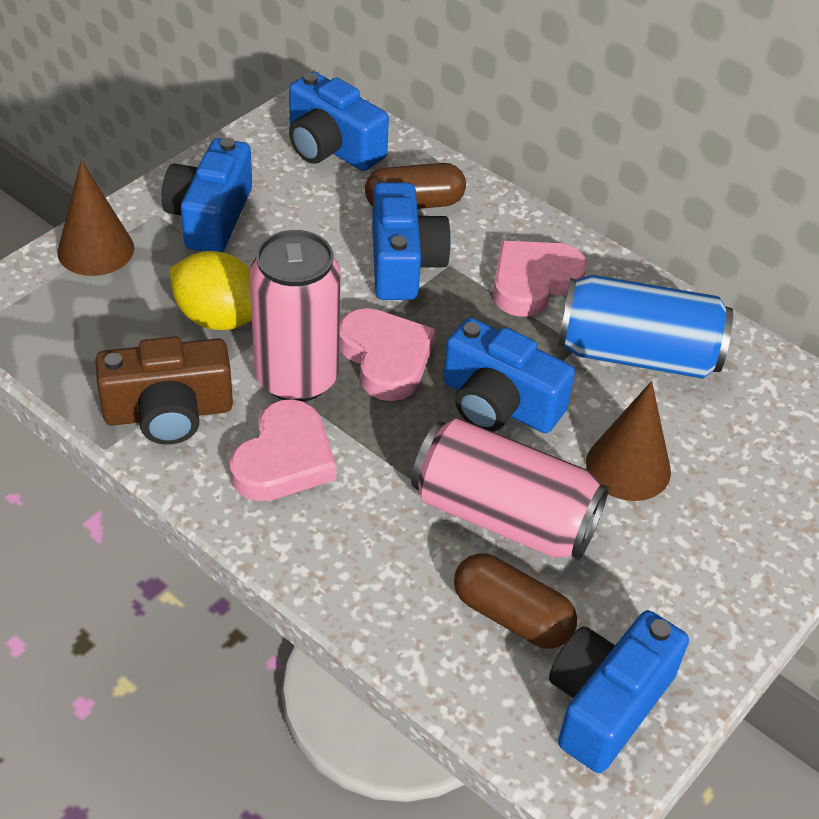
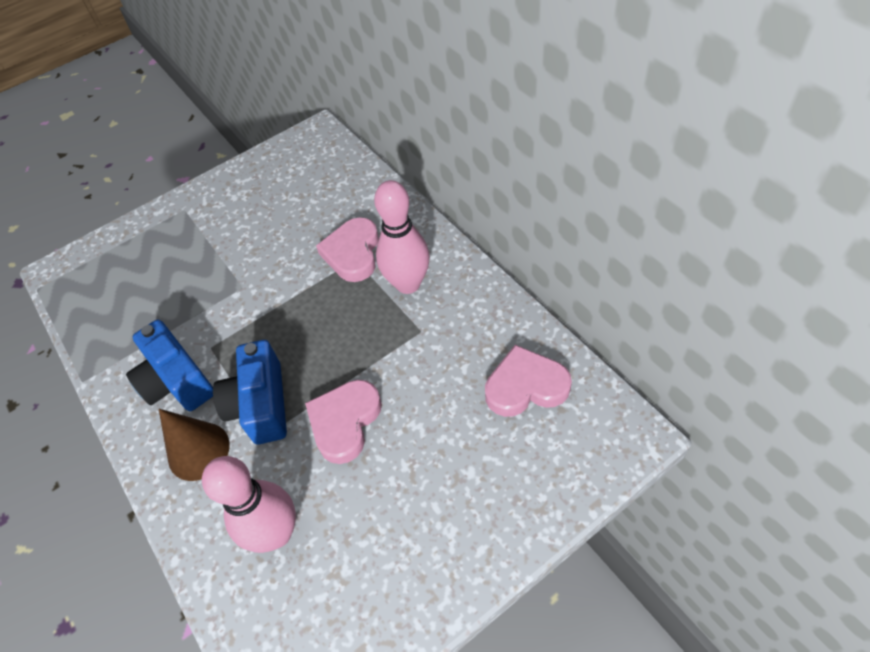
blue camera: 5 -> 2
blue can: 1 -> 0
brown camera: 1 -> 0
brown capsule: 2 -> 0
brown cone: 2 -> 1
pink bowling pin: 0 -> 2
pink can: 2 -> 0
yellow lemon: 1 -> 0

